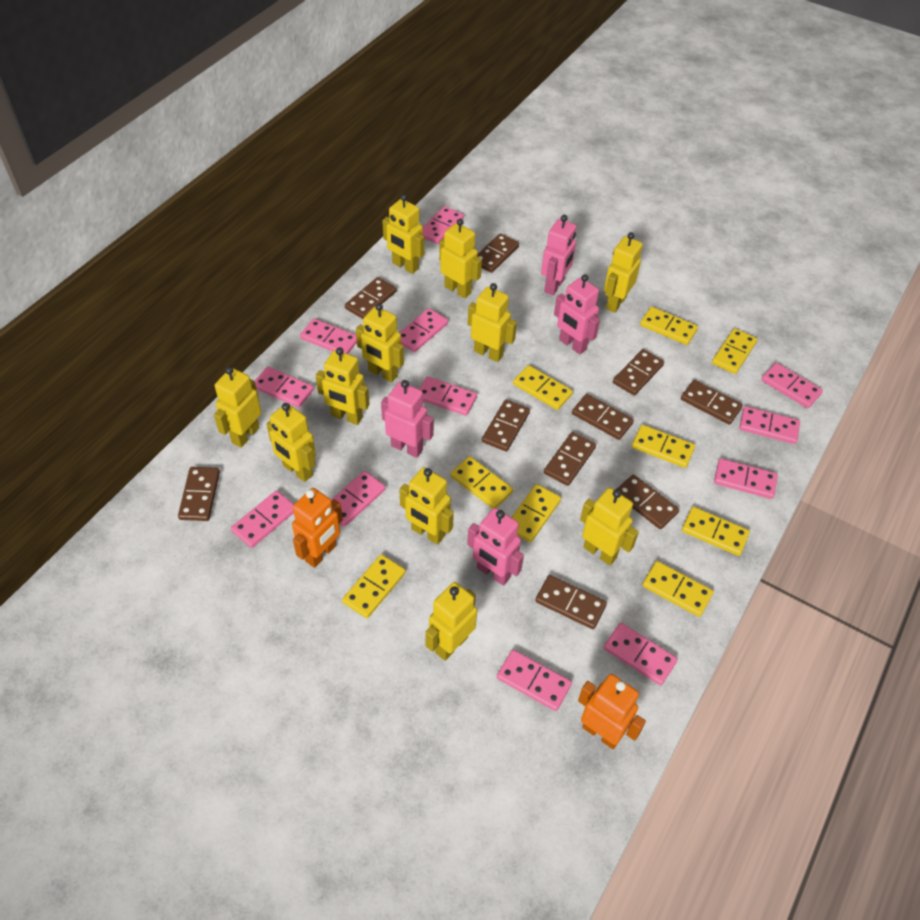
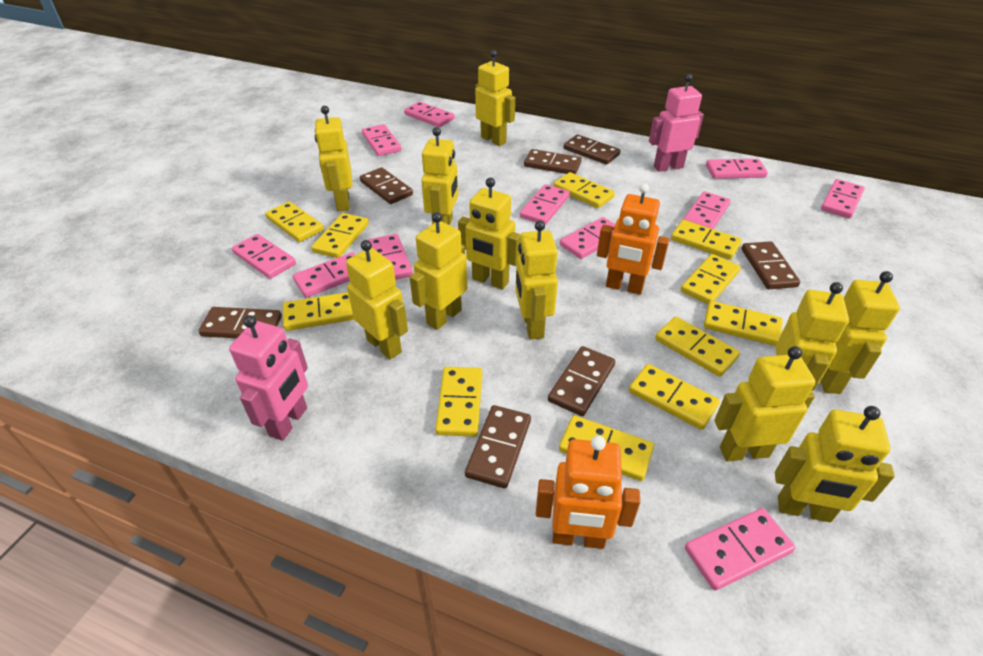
brown domino: 10 -> 7
pink domino: 12 -> 11
pink robot: 4 -> 2
yellow domino: 9 -> 11

